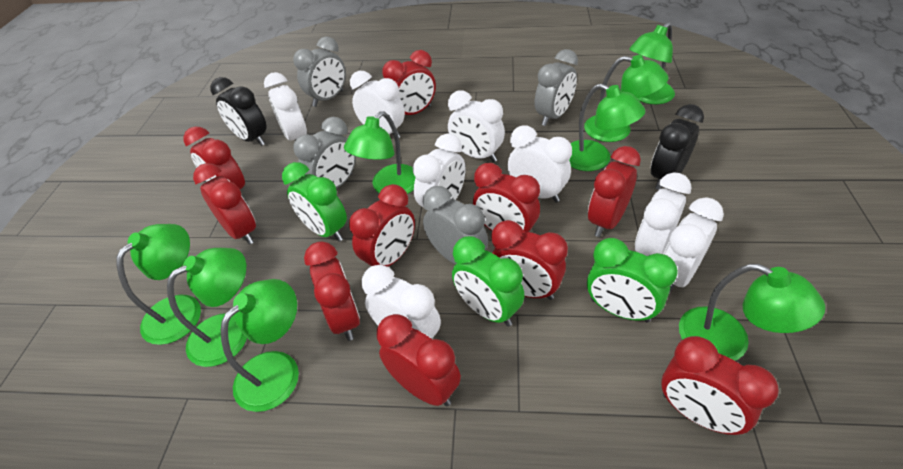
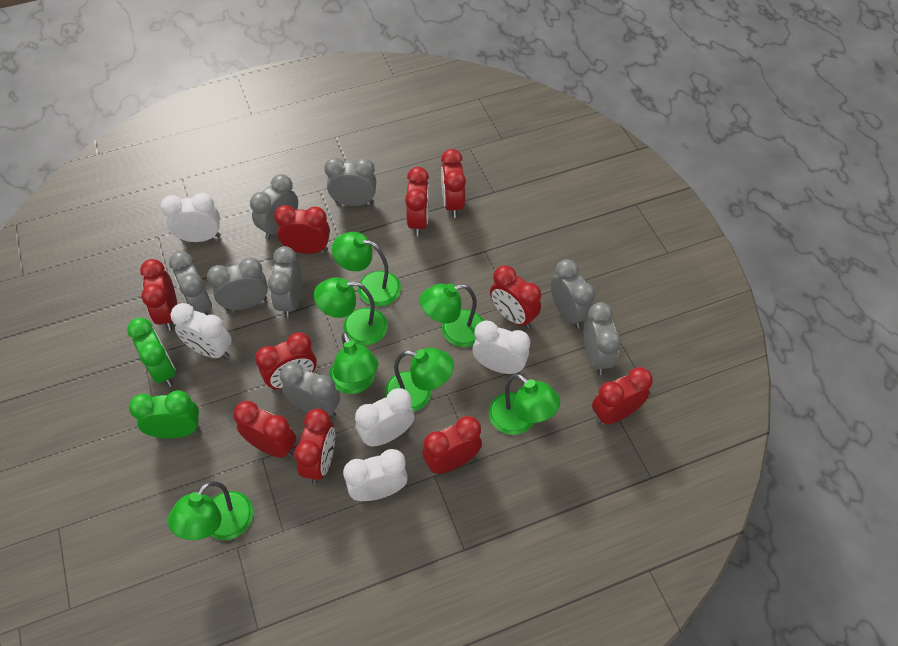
black clock: 2 -> 0
green clock: 3 -> 2
green lamp: 8 -> 7
grey clock: 4 -> 8
white clock: 8 -> 5

